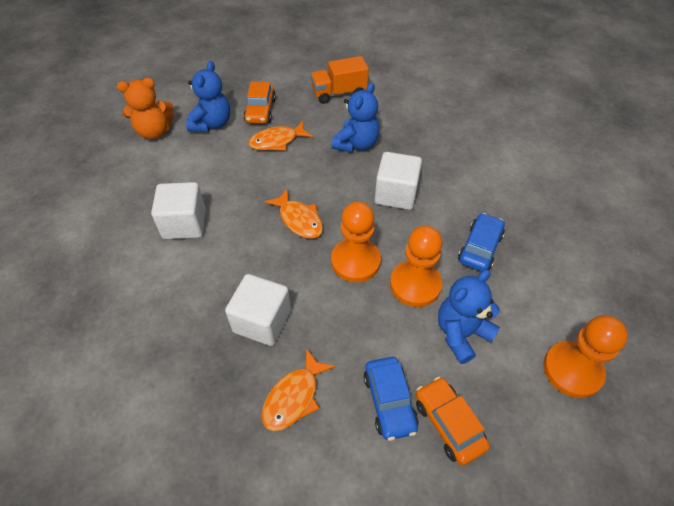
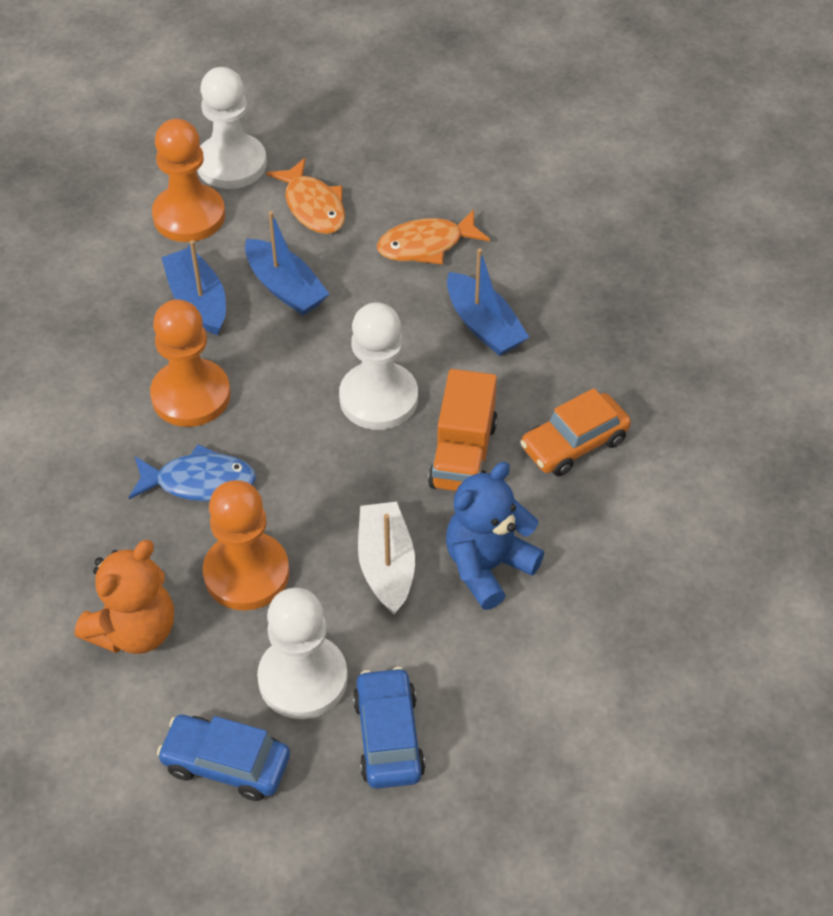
blue boat: 0 -> 3
blue fish: 0 -> 1
blue teddy bear: 3 -> 1
orange car: 2 -> 1
orange fish: 3 -> 2
white boat: 0 -> 1
white cube: 3 -> 0
white pawn: 0 -> 3

